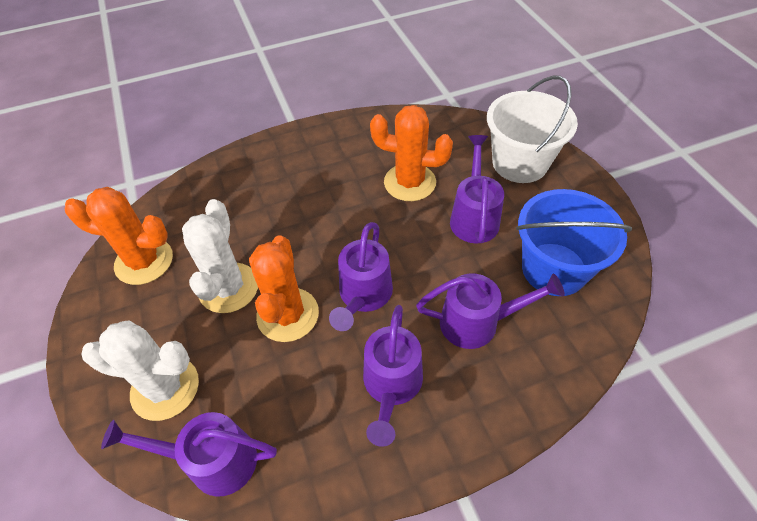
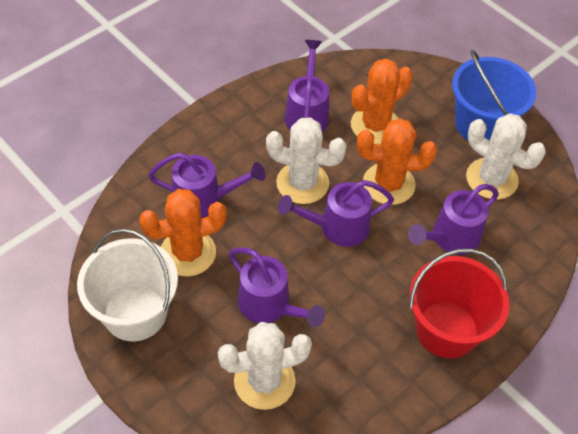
red bucket: 0 -> 1
white cactus: 2 -> 3

